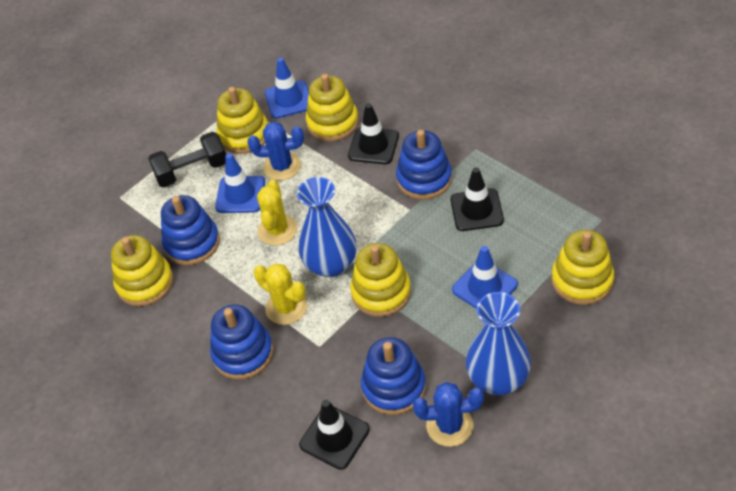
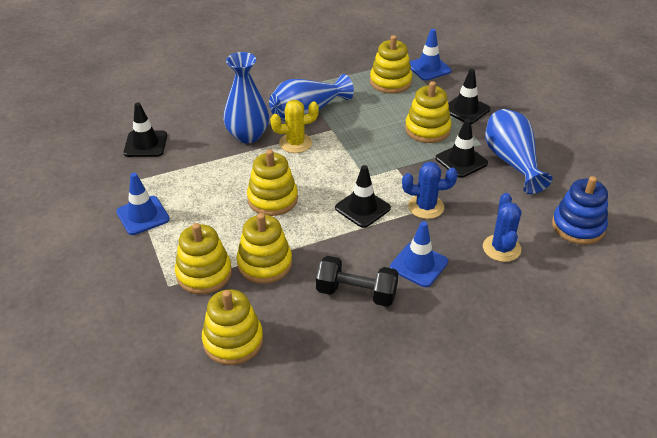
black traffic cone: 3 -> 4
blue stacking toy: 4 -> 1
blue vase: 2 -> 3
yellow cactus: 2 -> 1
yellow stacking toy: 5 -> 6

